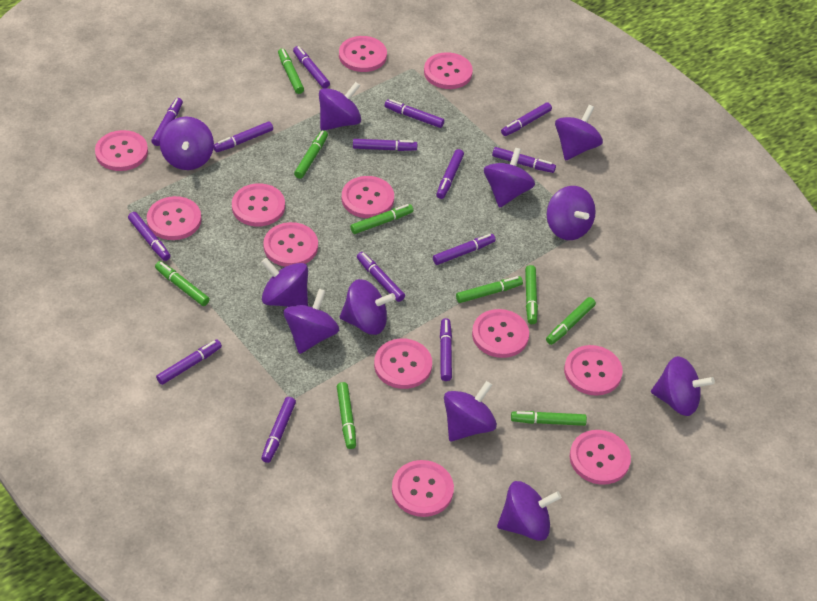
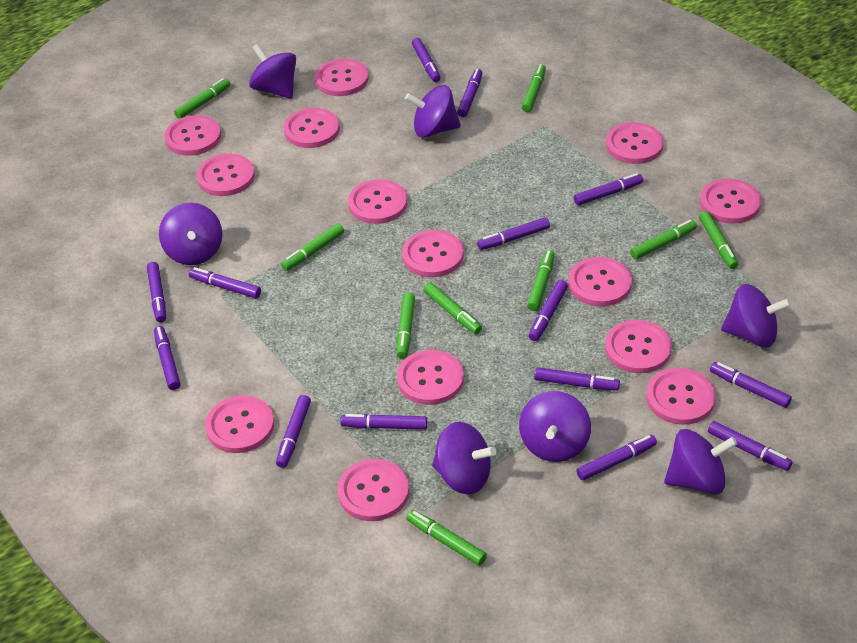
pink button: 12 -> 14
purple spinning top: 11 -> 7

